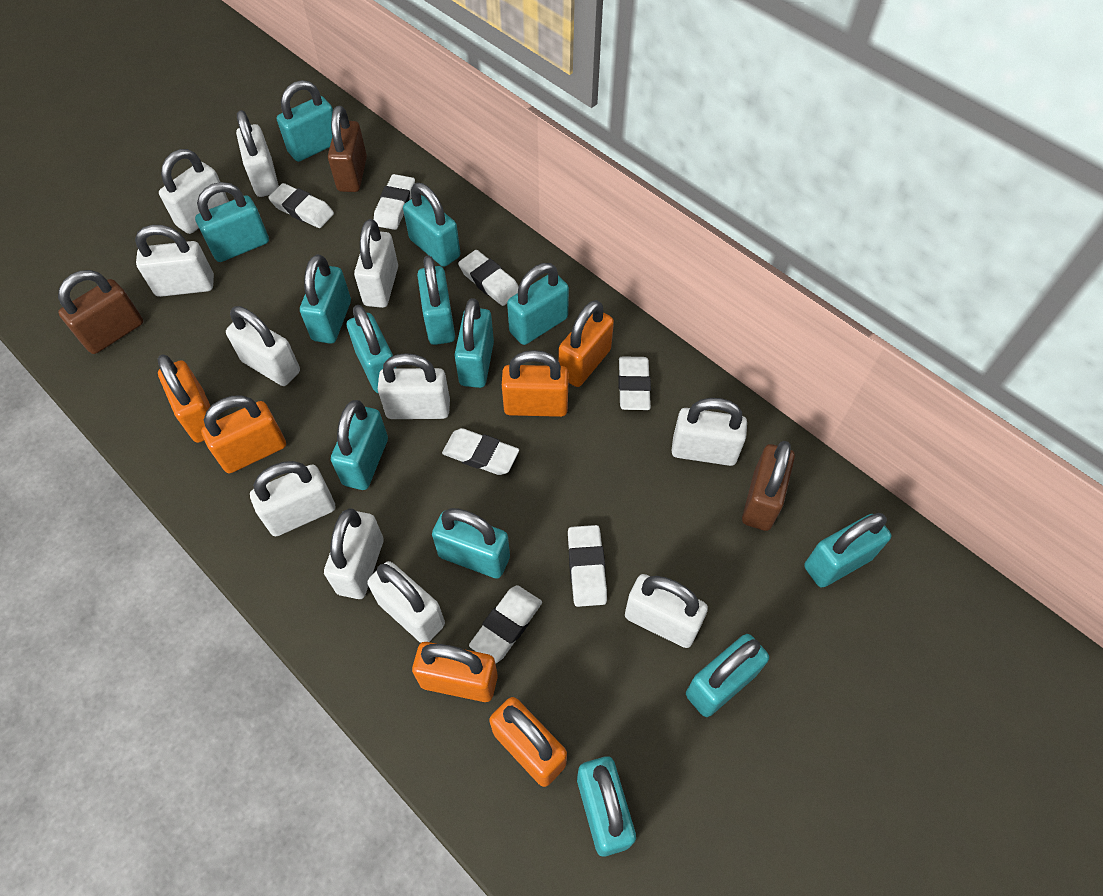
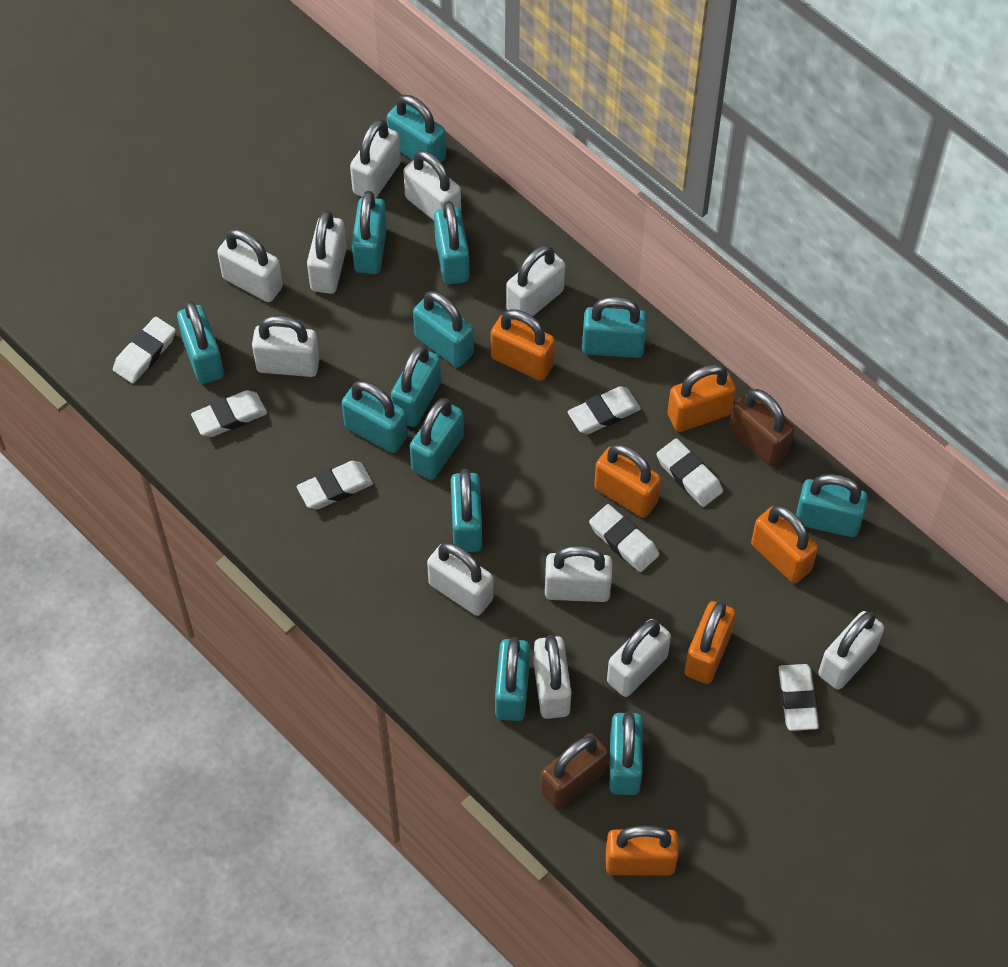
brown padlock: 3 -> 2

